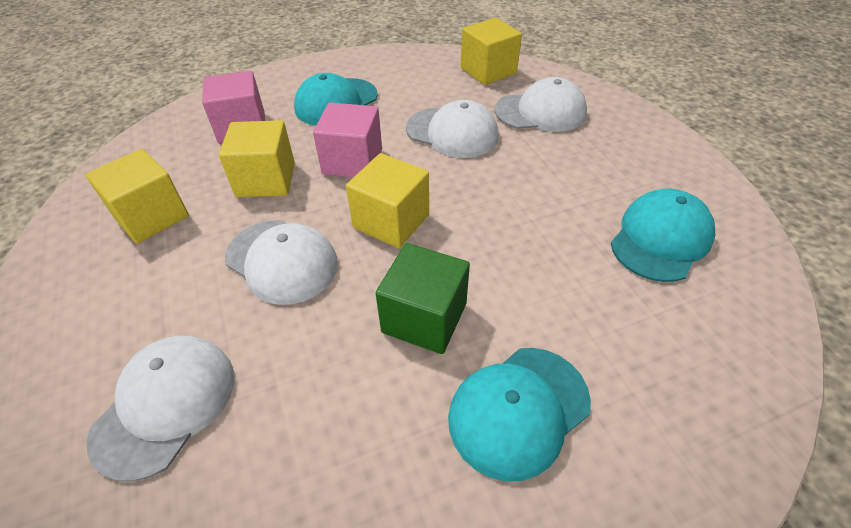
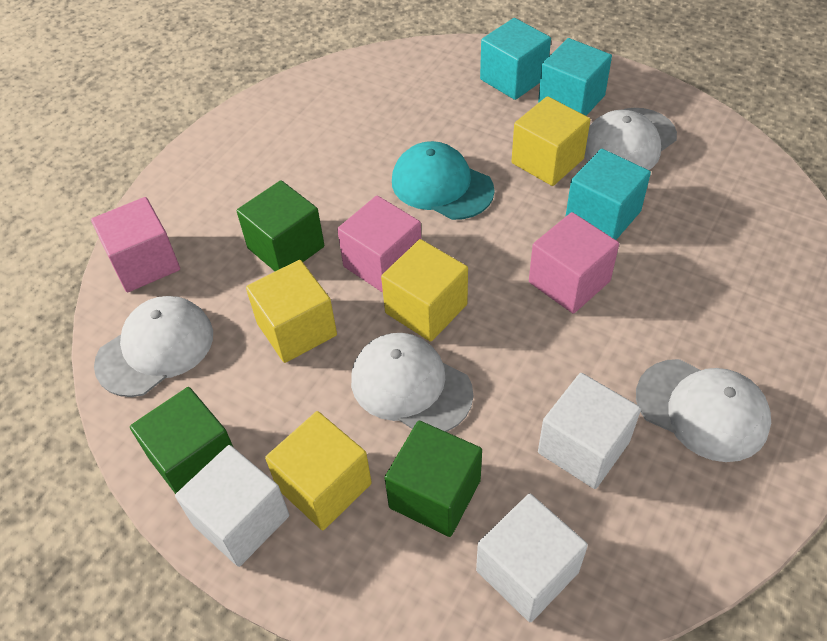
green cube: 1 -> 3
pink cube: 2 -> 3
turquoise cap: 3 -> 1
turquoise cube: 0 -> 3
white cube: 0 -> 3

